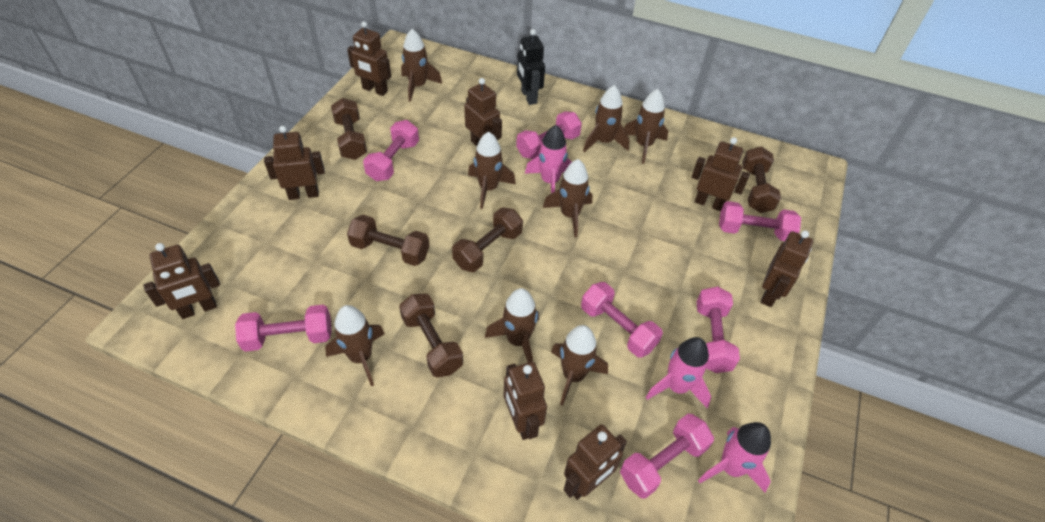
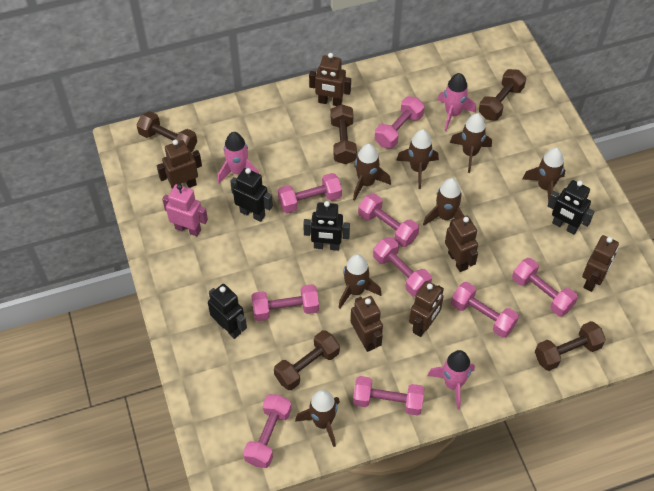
black robot: 1 -> 4
brown robot: 8 -> 6
brown rocket: 8 -> 7
pink dumbbell: 7 -> 9
pink robot: 0 -> 1

